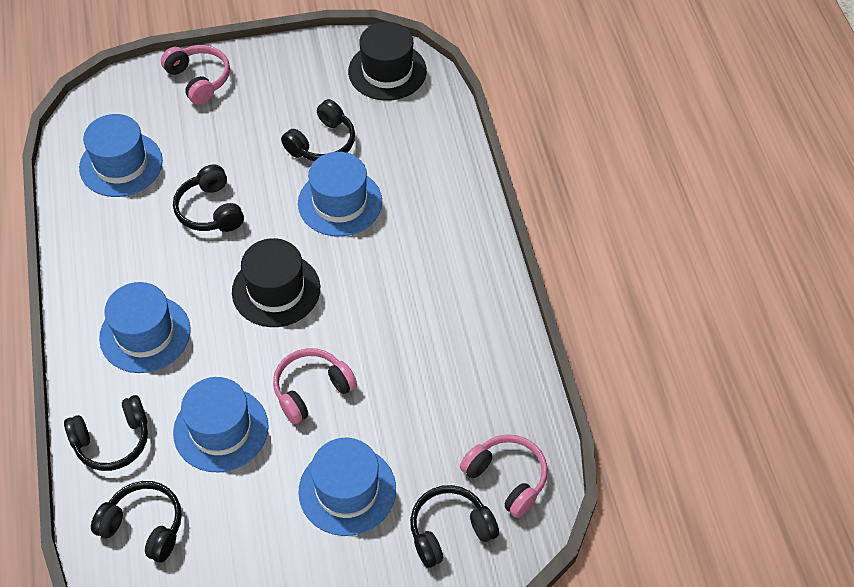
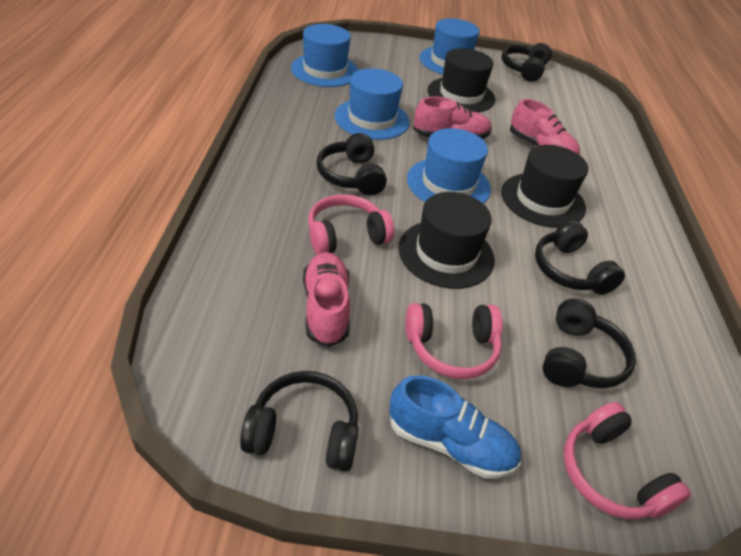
black hat: 2 -> 3
blue hat: 5 -> 4
blue shoe: 0 -> 1
pink shoe: 0 -> 3

